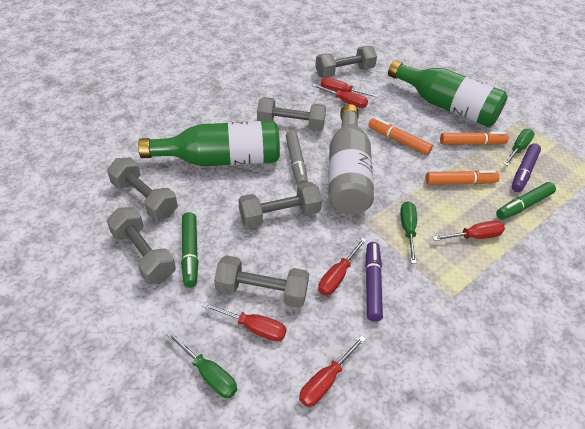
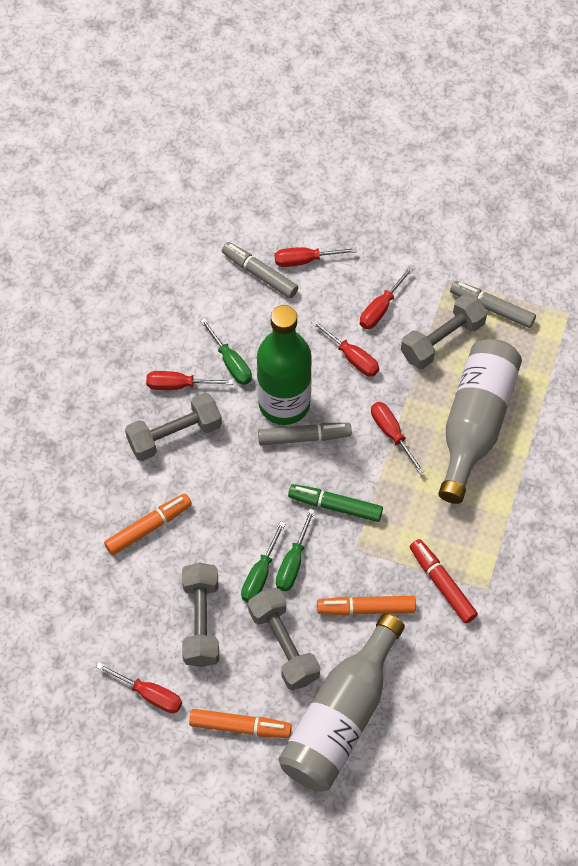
green bottle: 2 -> 1
green marker: 2 -> 1
grey bottle: 1 -> 2
grey dumbbell: 6 -> 4
grey marker: 1 -> 3
purple marker: 2 -> 0
red marker: 0 -> 1

